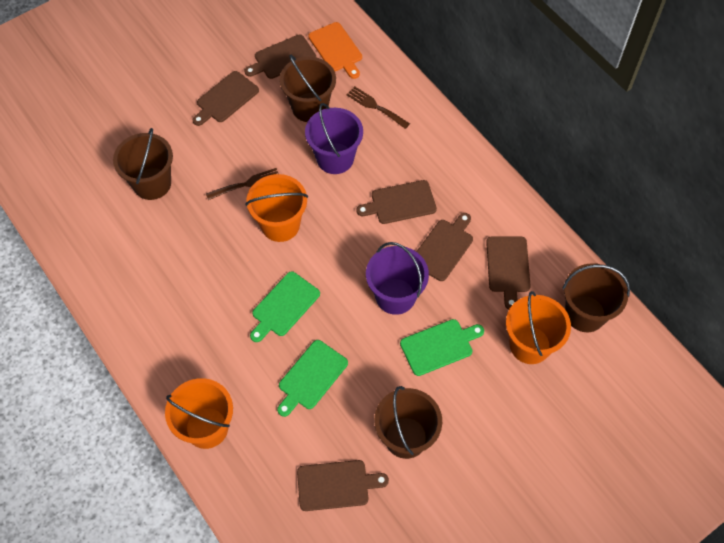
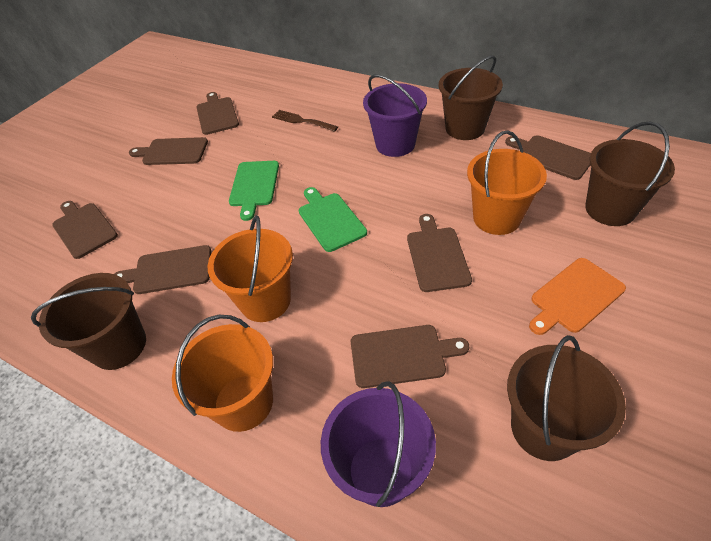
brown cutting board: 6 -> 7
brown fork: 2 -> 1
green cutting board: 3 -> 2

